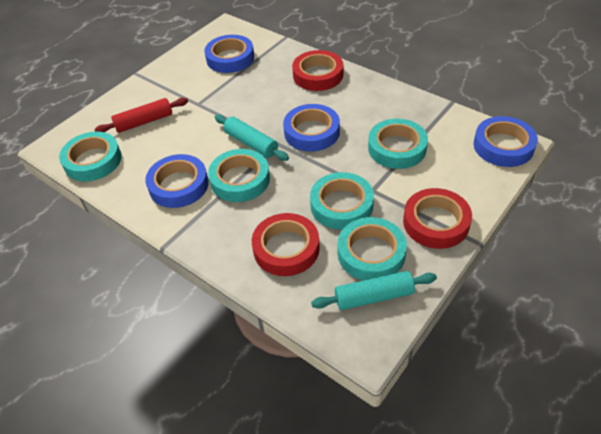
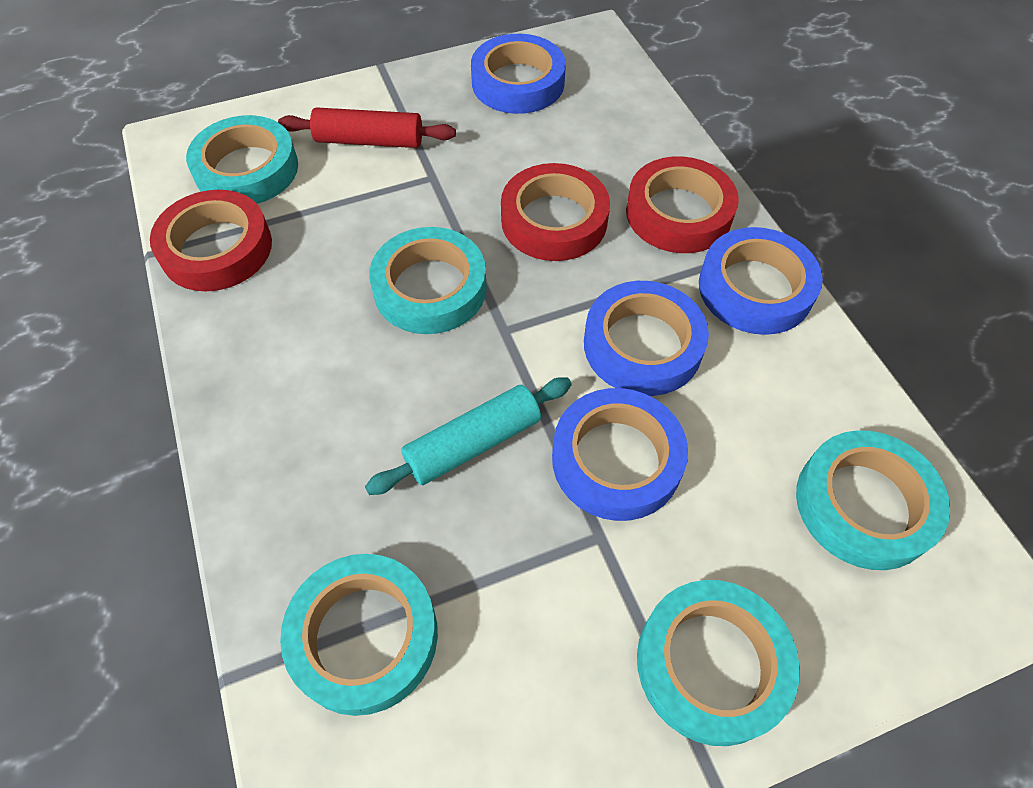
turquoise rolling pin: 2 -> 1

